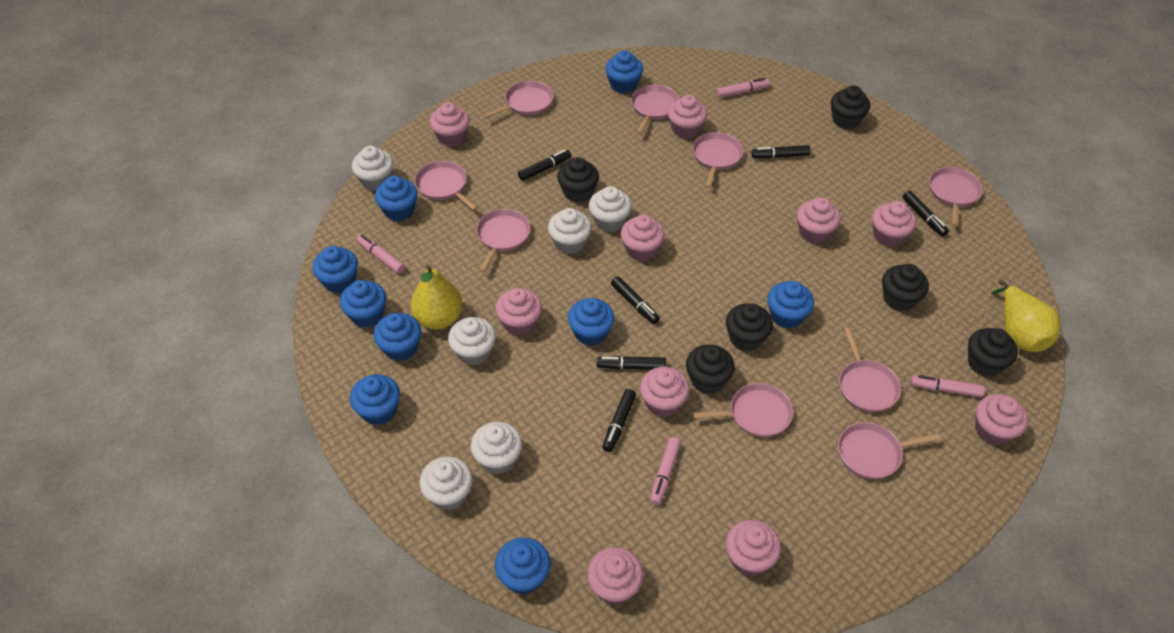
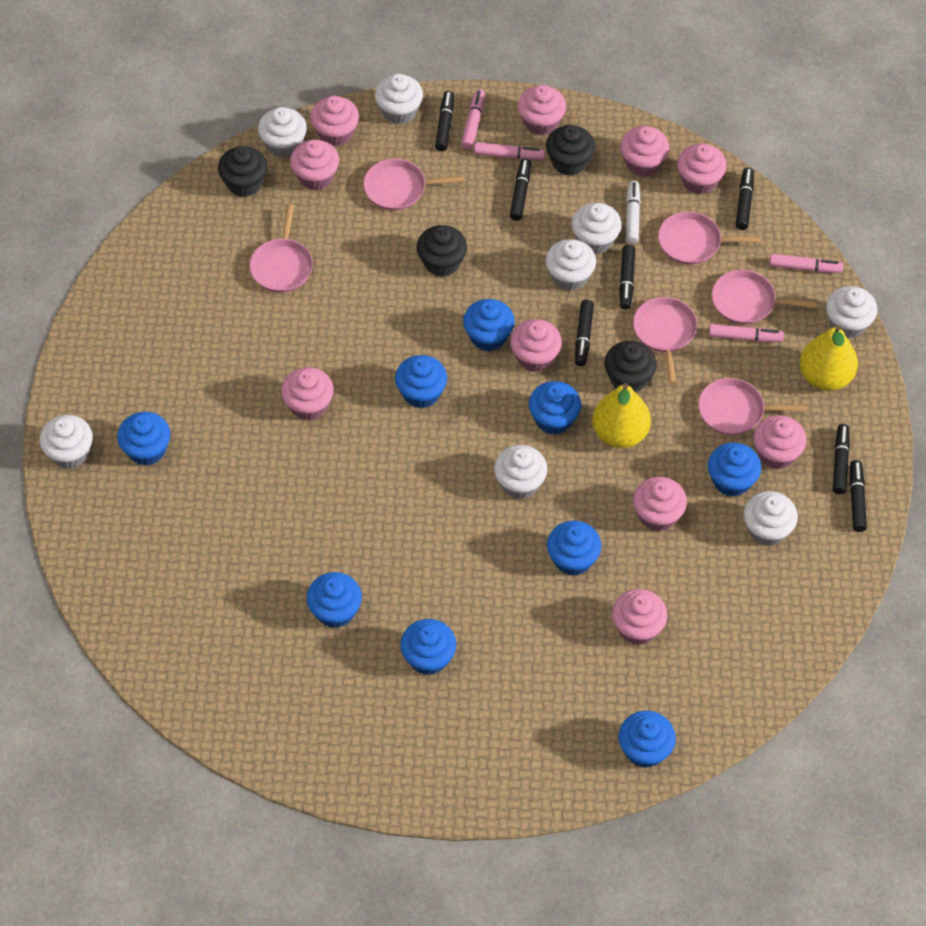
black cupcake: 6 -> 4
black marker: 6 -> 7
pink pan: 9 -> 6
white cupcake: 6 -> 8
white marker: 0 -> 1

